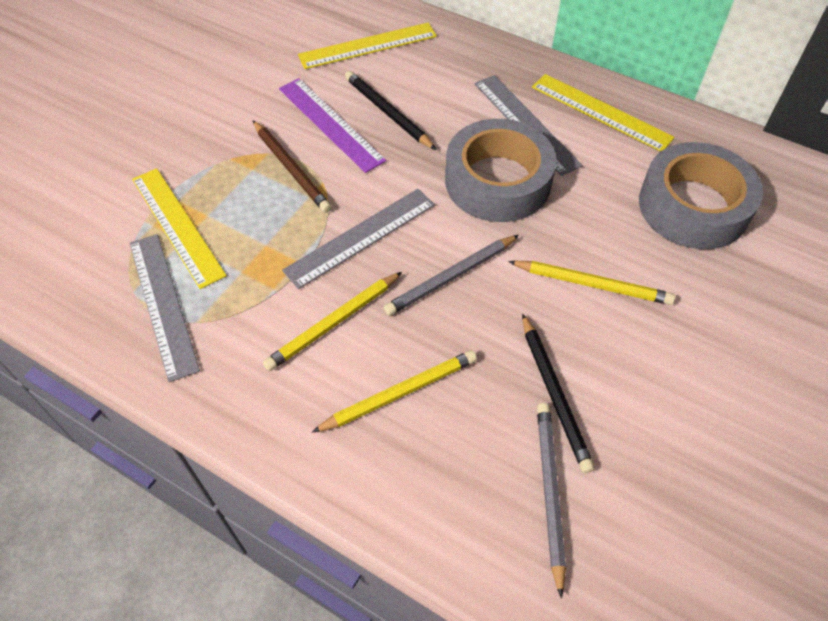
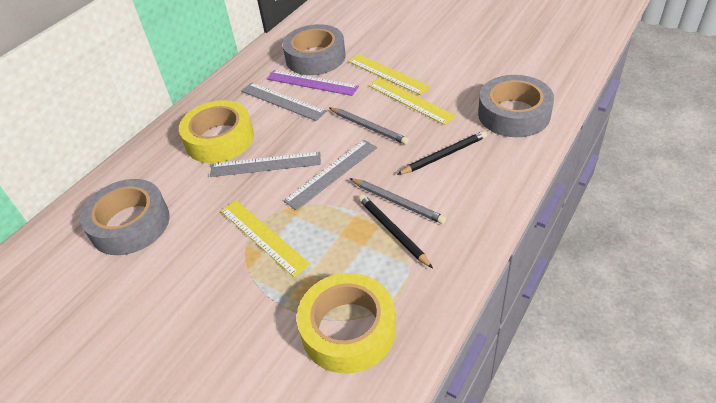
brown pencil: 1 -> 0
grey tape: 2 -> 3
yellow pencil: 3 -> 0
yellow tape: 0 -> 2

